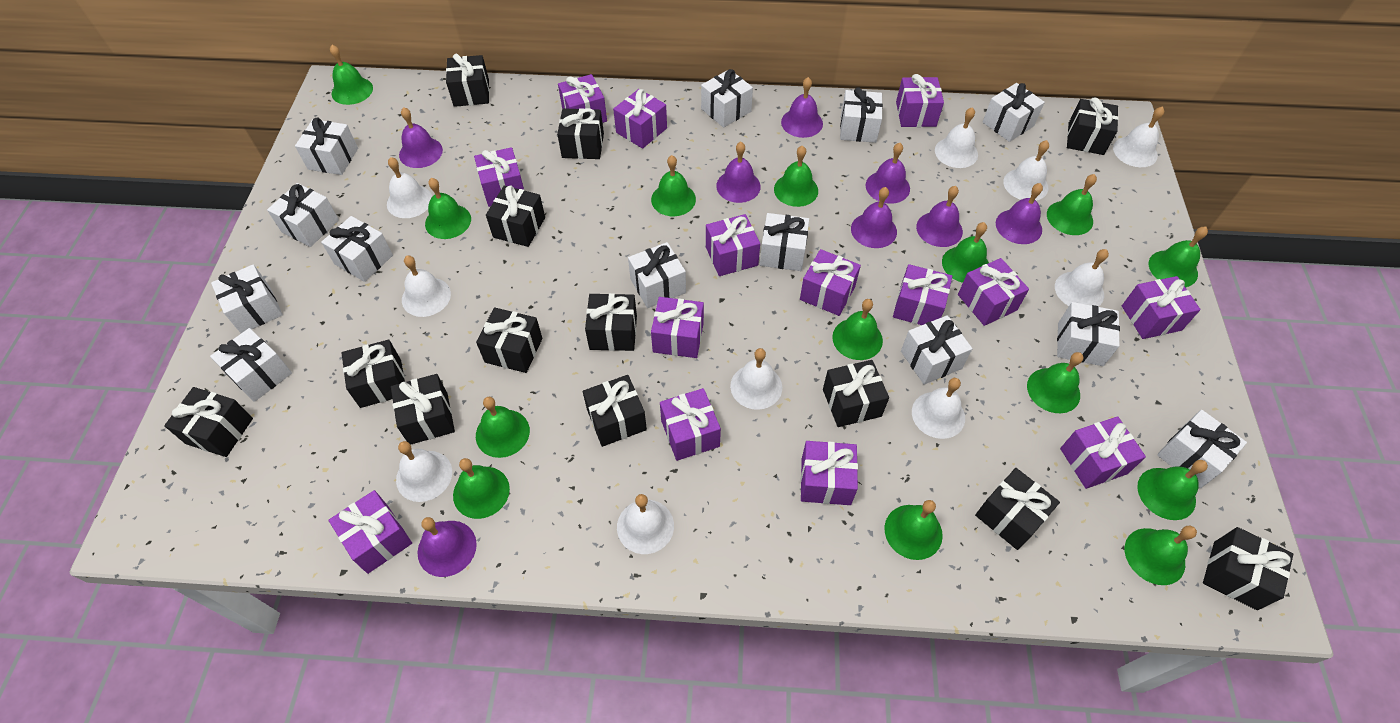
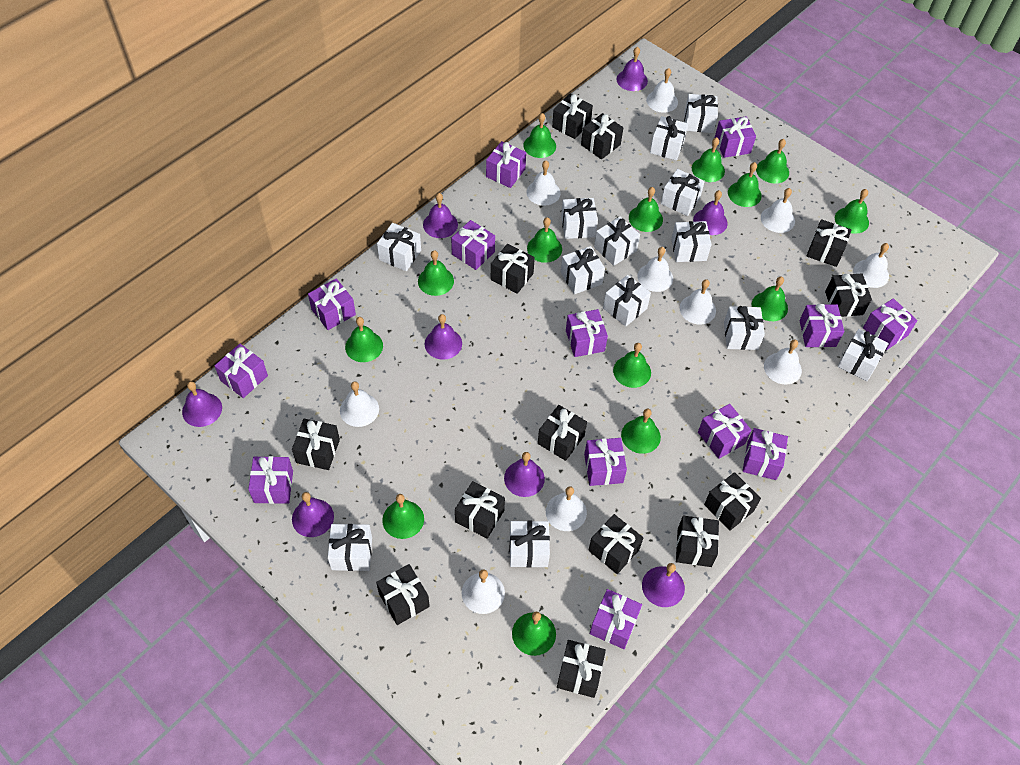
purple gift: 14 -> 13

